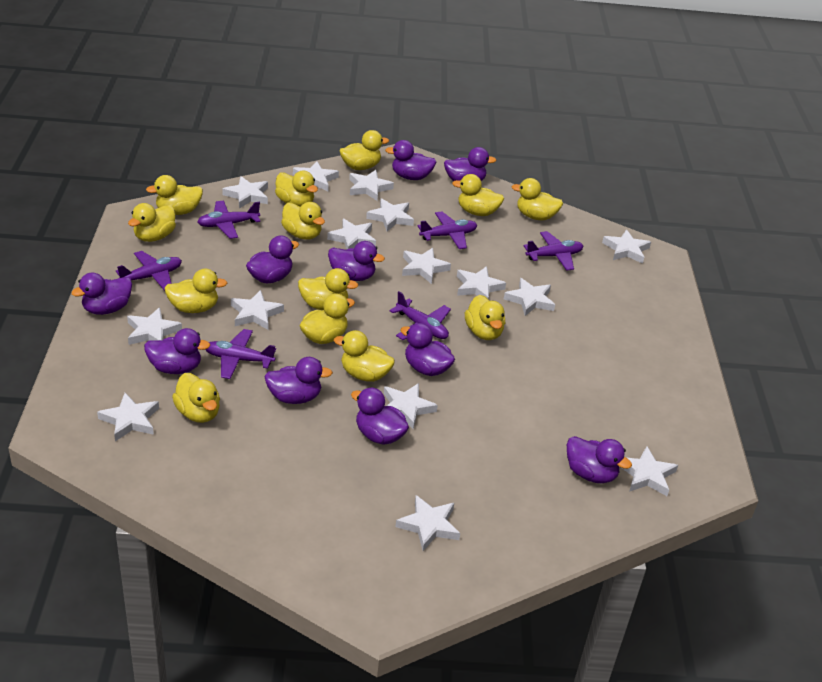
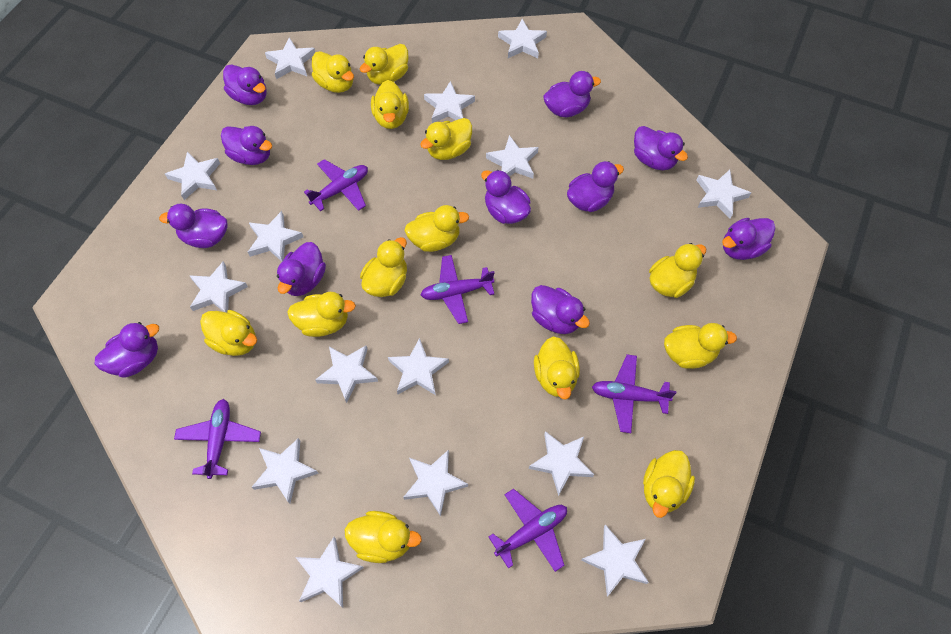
purple duck: 10 -> 11
purple plane: 6 -> 5

